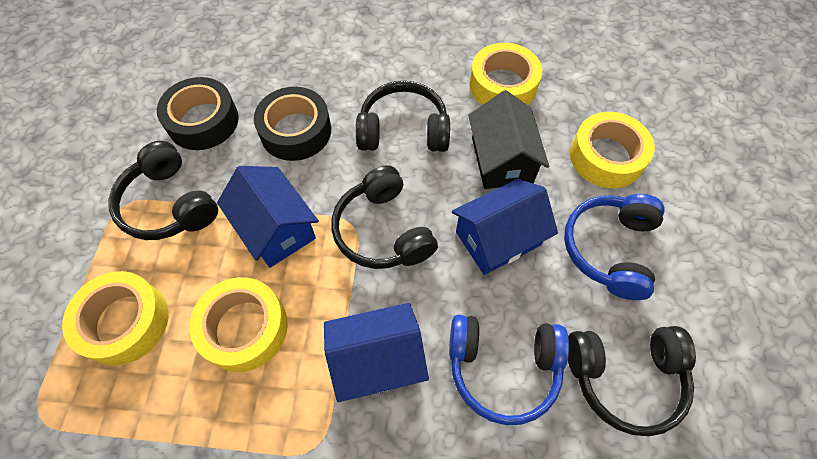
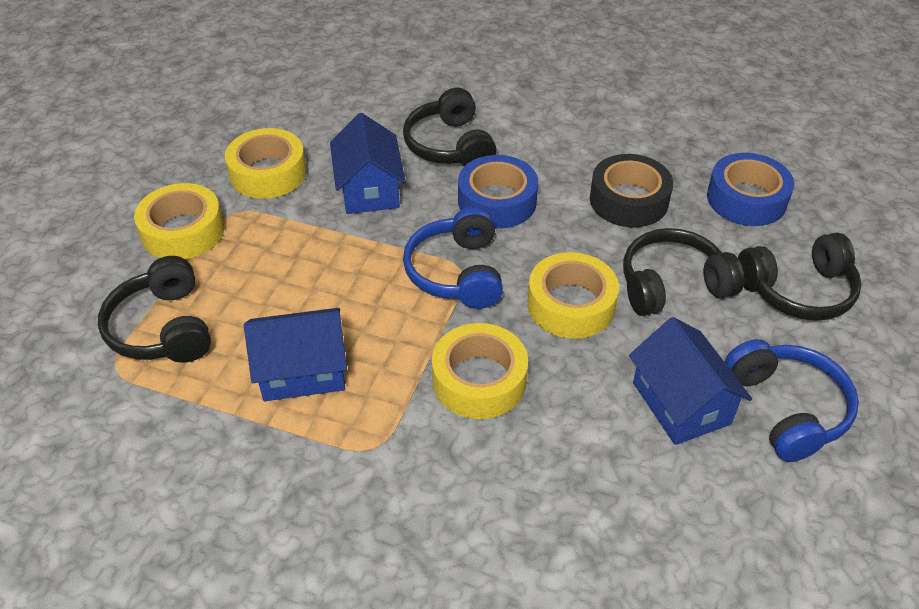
black house: 1 -> 0
black tape: 2 -> 1
blue tape: 0 -> 2

